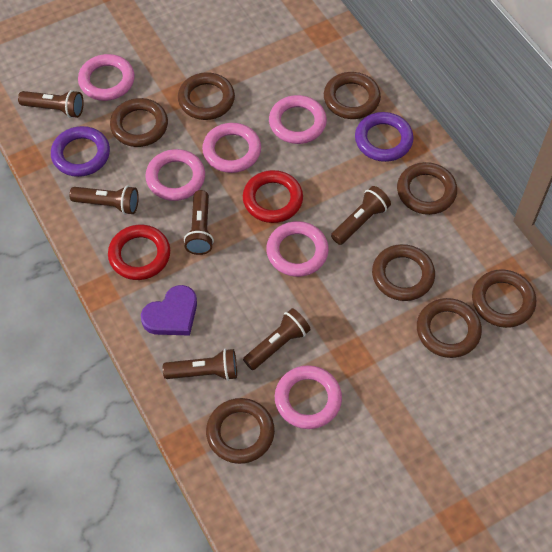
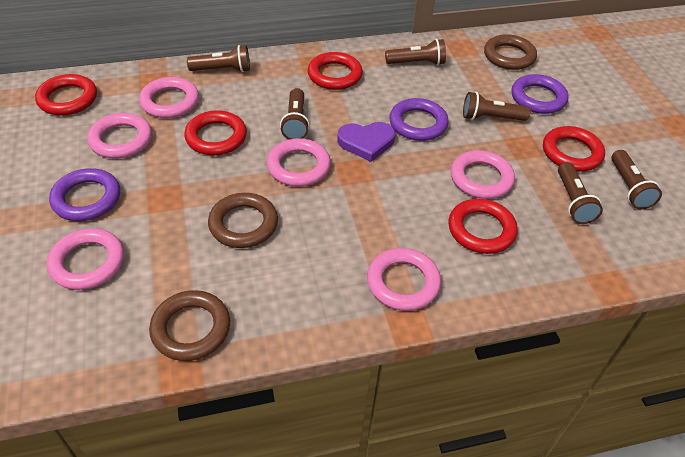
brown ring: 8 -> 3
purple ring: 2 -> 3
red ring: 2 -> 5

